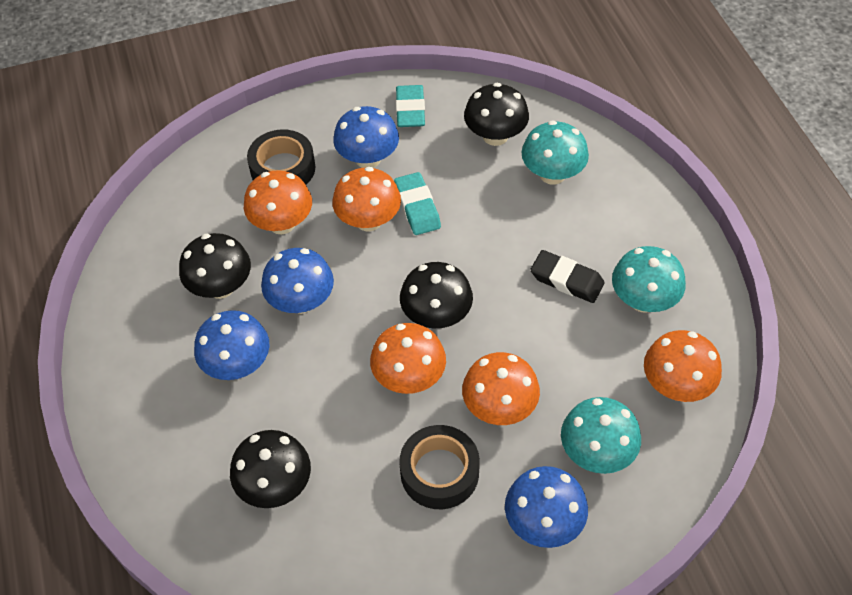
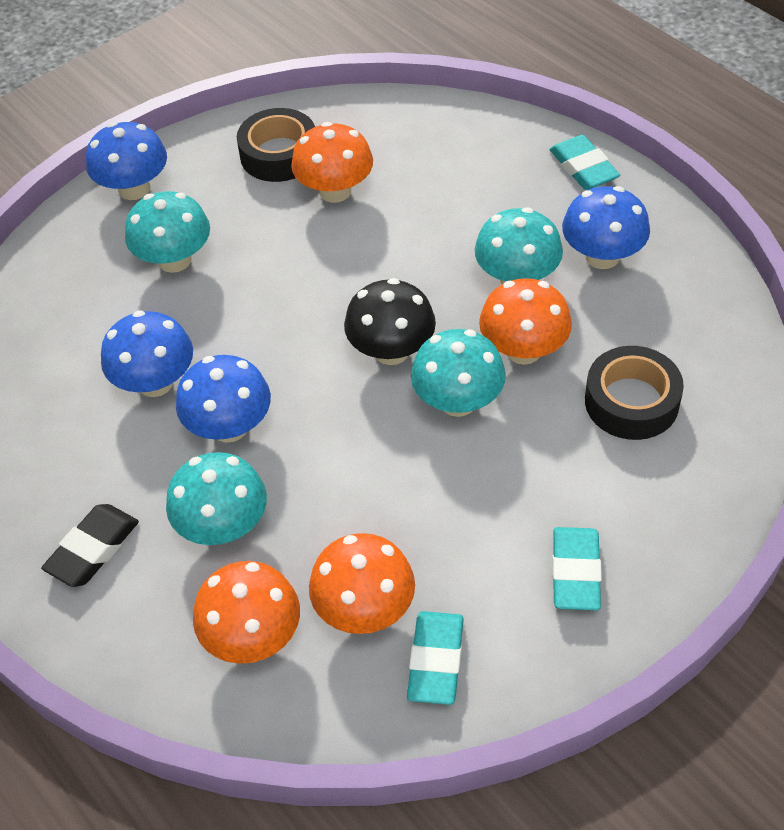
black mushroom: 4 -> 1
orange mushroom: 5 -> 4
turquoise eraser: 2 -> 3
turquoise mushroom: 3 -> 4

